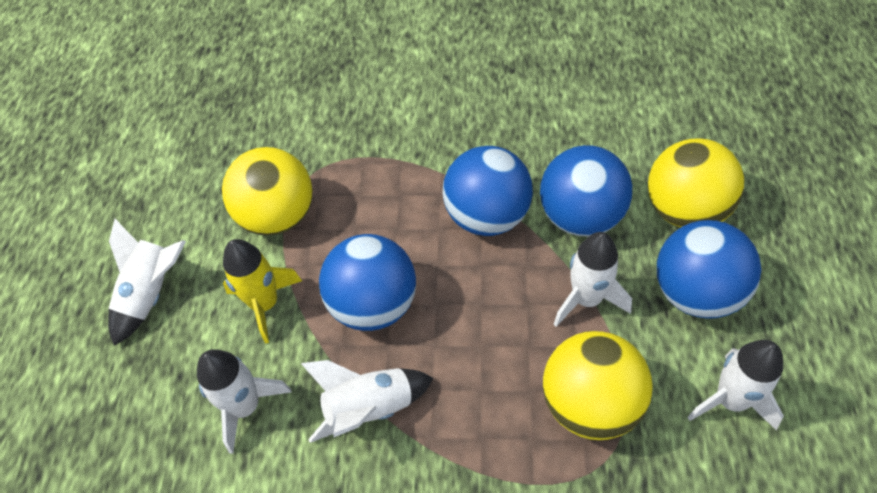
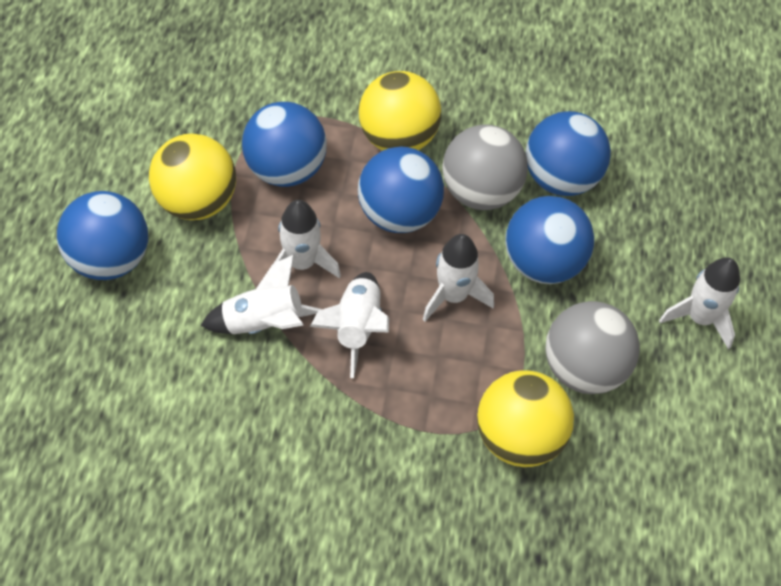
blue ball: 4 -> 5
grey ball: 0 -> 2
yellow rocket: 1 -> 0

